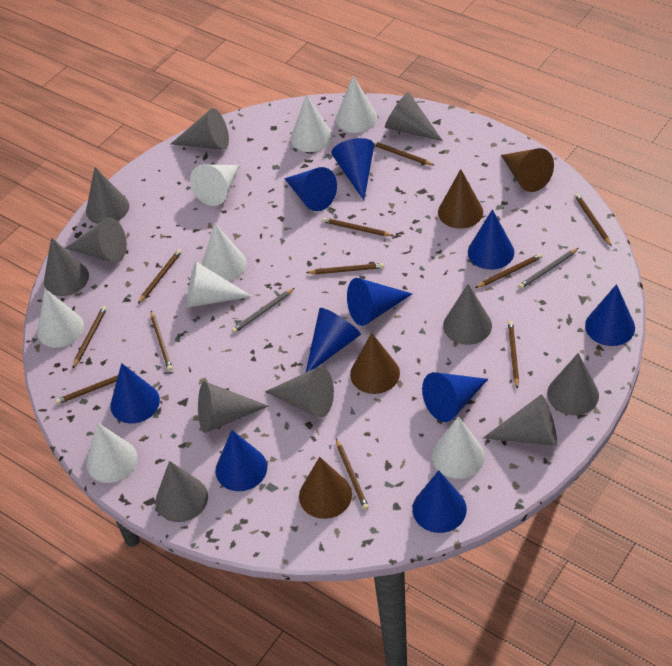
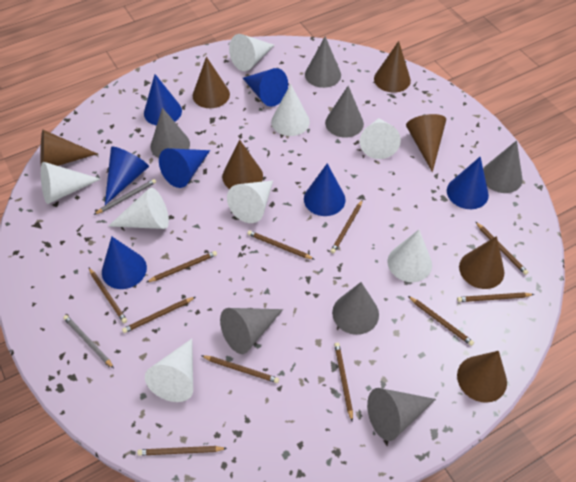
blue cone: 10 -> 7
brown cone: 4 -> 7
grey cone: 11 -> 7

